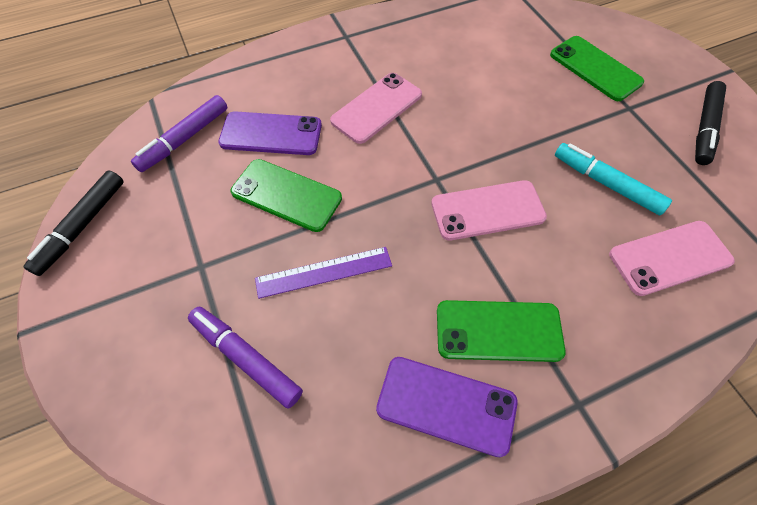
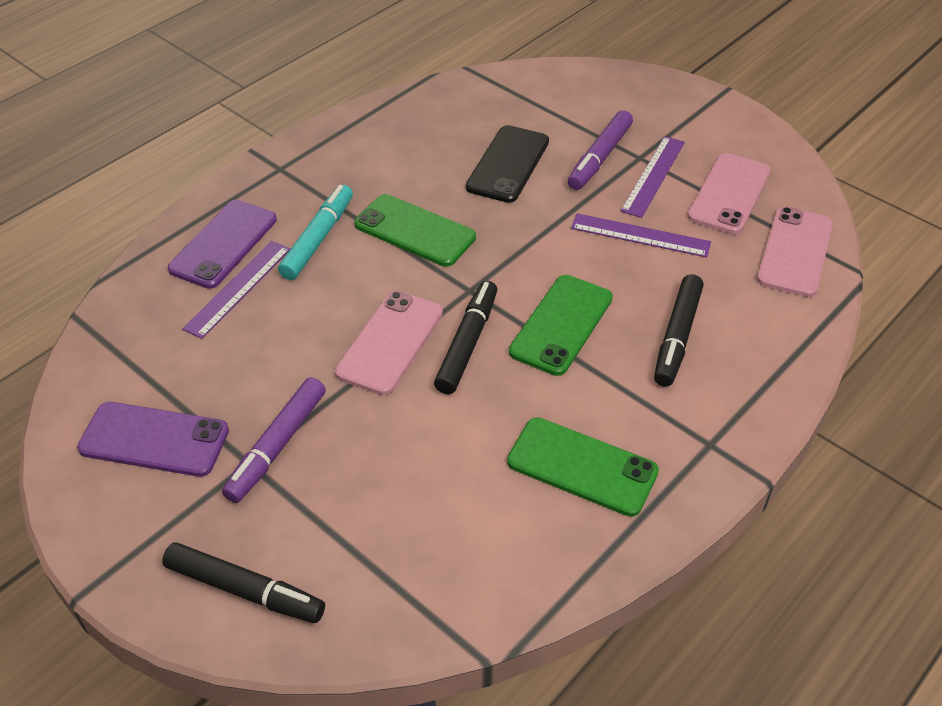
black marker: 2 -> 3
black phone: 0 -> 1
purple ruler: 1 -> 3

